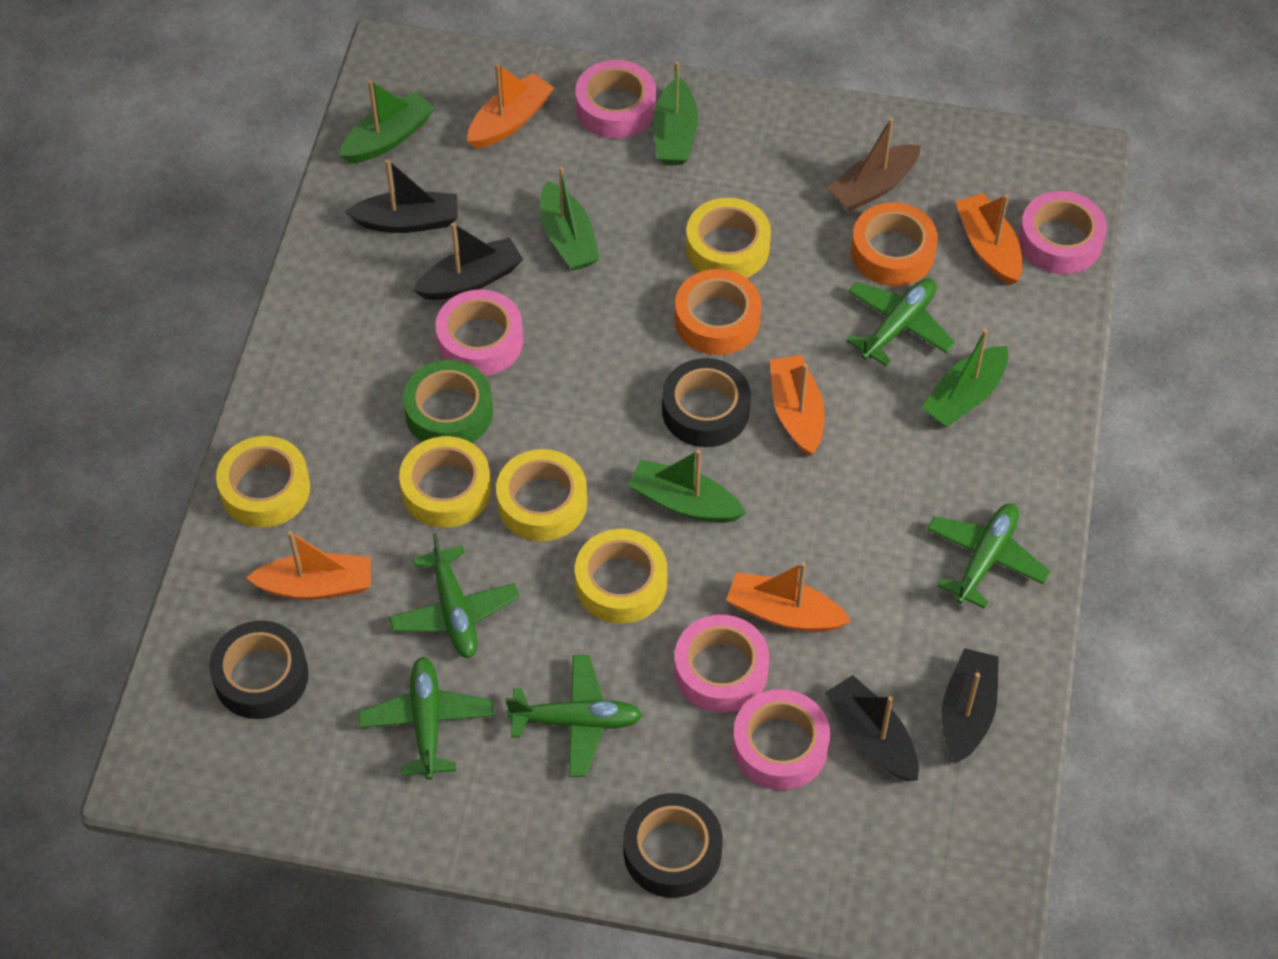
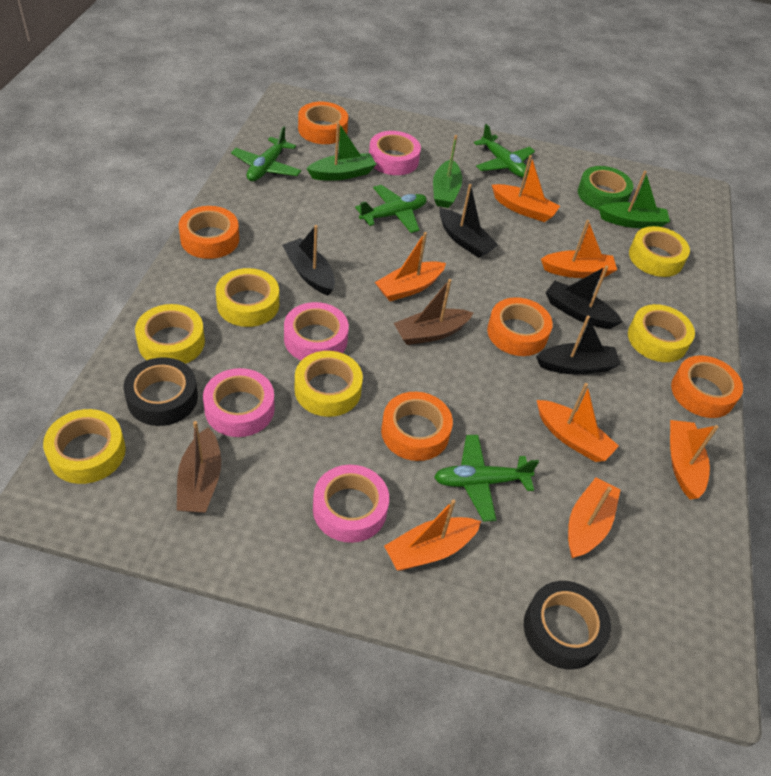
black tape: 3 -> 2
brown boat: 1 -> 2
green boat: 5 -> 3
green plane: 5 -> 4
orange boat: 5 -> 7
orange tape: 2 -> 5
pink tape: 5 -> 4
yellow tape: 5 -> 6

